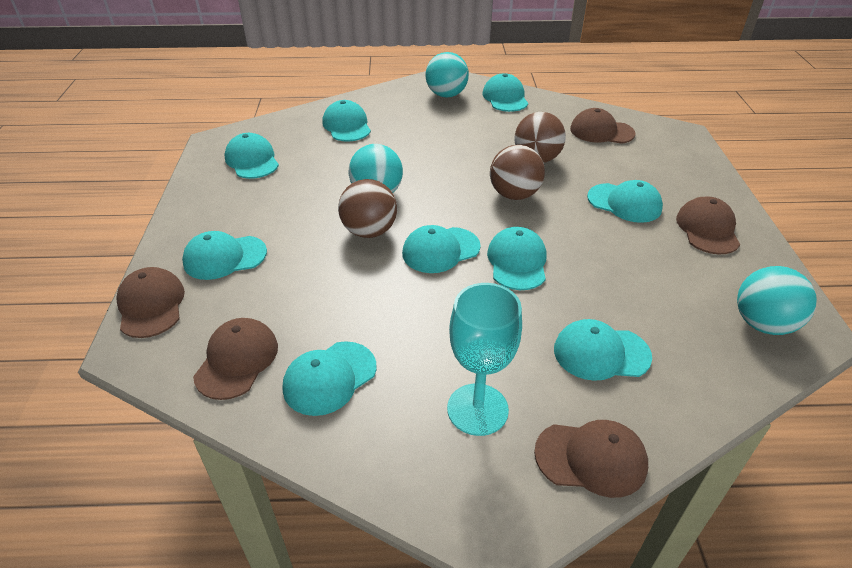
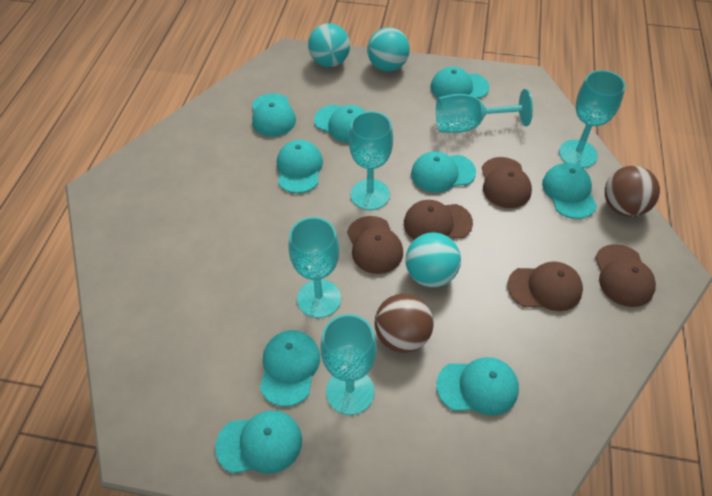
brown ball: 3 -> 2
turquoise goblet: 1 -> 5

